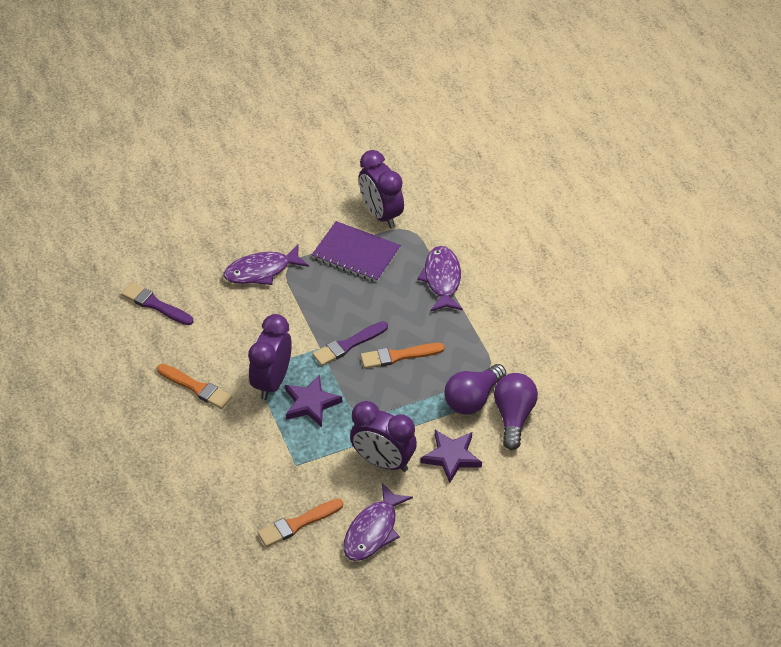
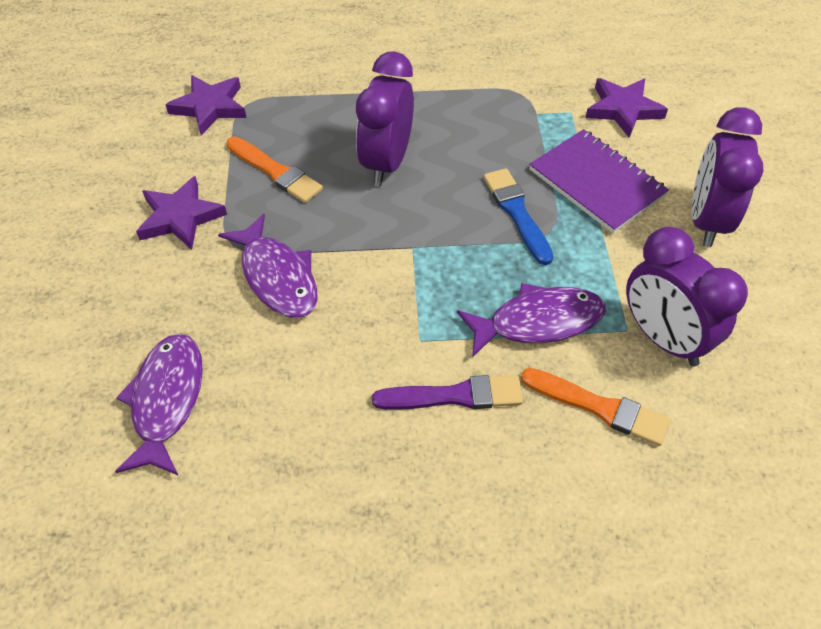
blue brush: 0 -> 1
orange brush: 3 -> 2
purple brush: 2 -> 1
purple light bulb: 2 -> 0
purple star: 2 -> 3

